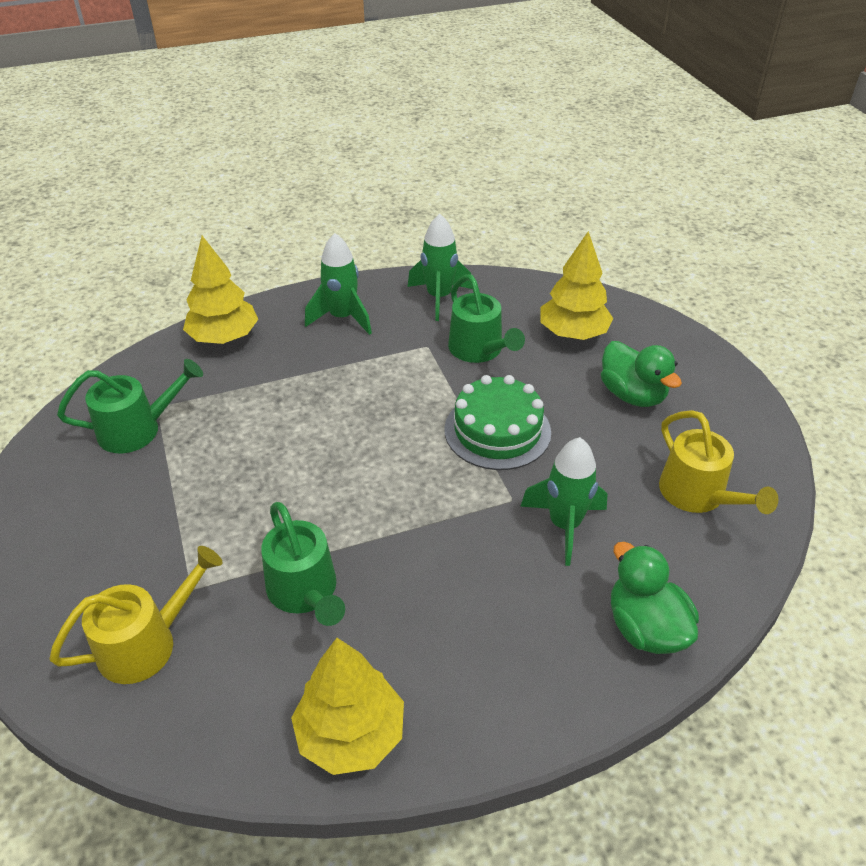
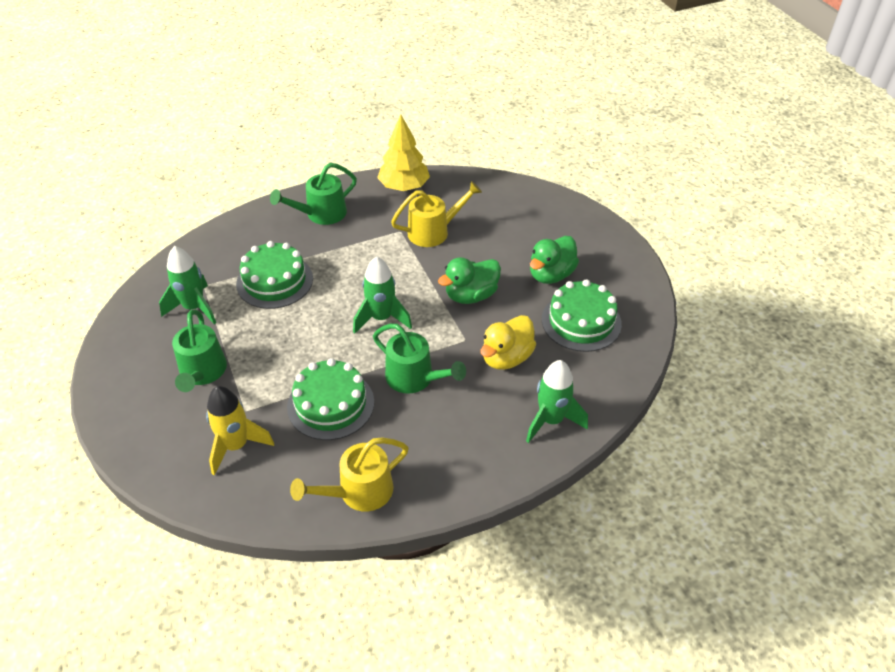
green cake: 1 -> 3
yellow duck: 0 -> 1
yellow rocket: 0 -> 1
yellow tree: 3 -> 1

